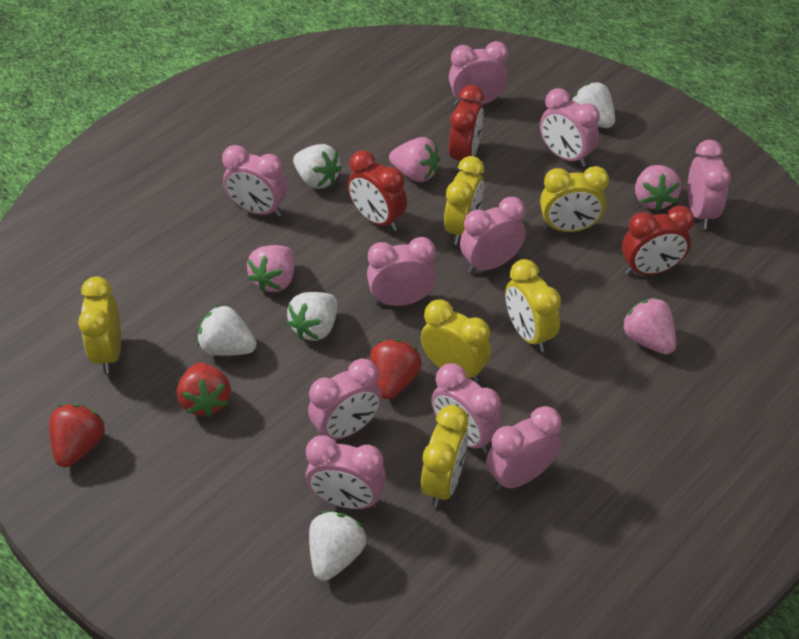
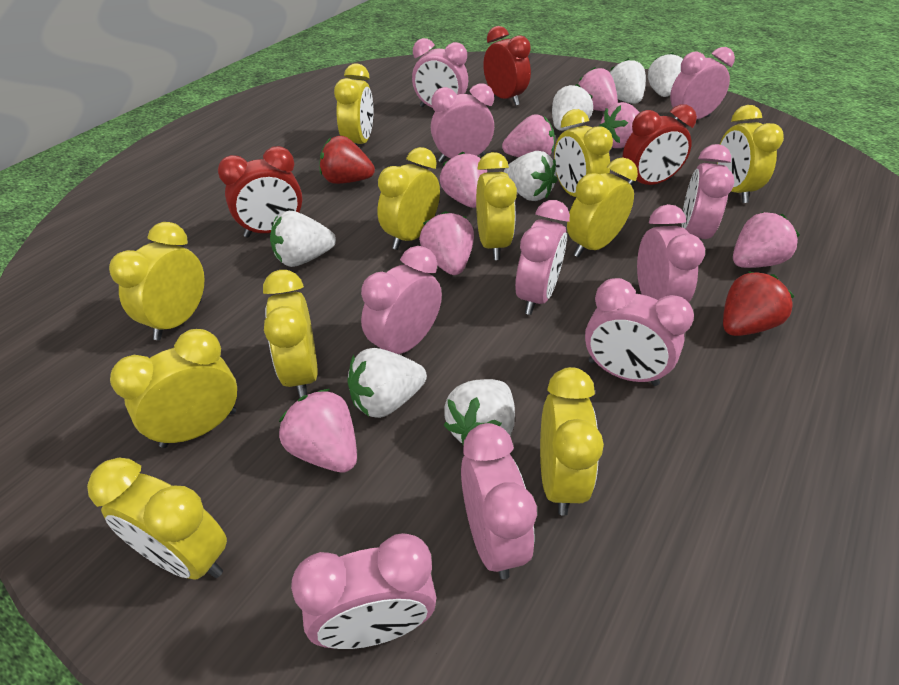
pink strawberry: 4 -> 7
red strawberry: 3 -> 2
white strawberry: 5 -> 7
yellow clock: 6 -> 11

